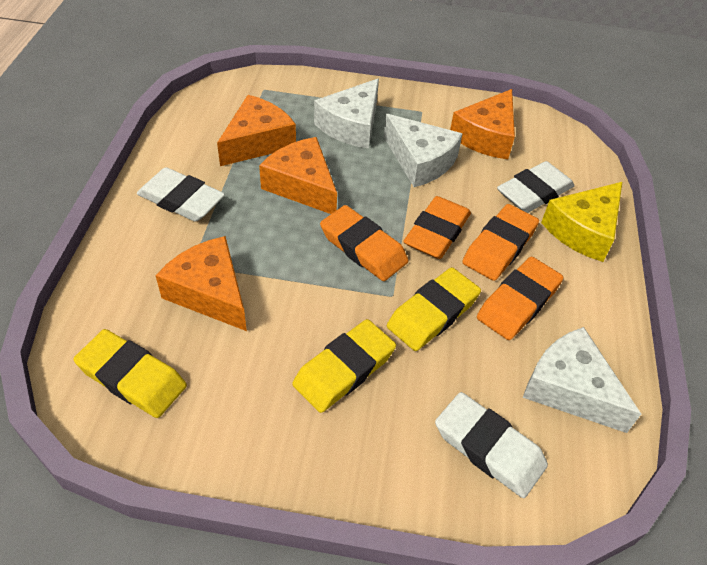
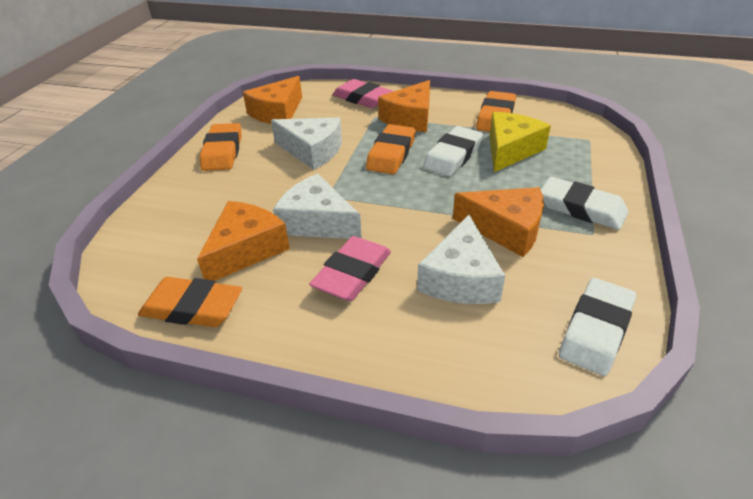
pink eraser: 0 -> 2
yellow eraser: 3 -> 0

